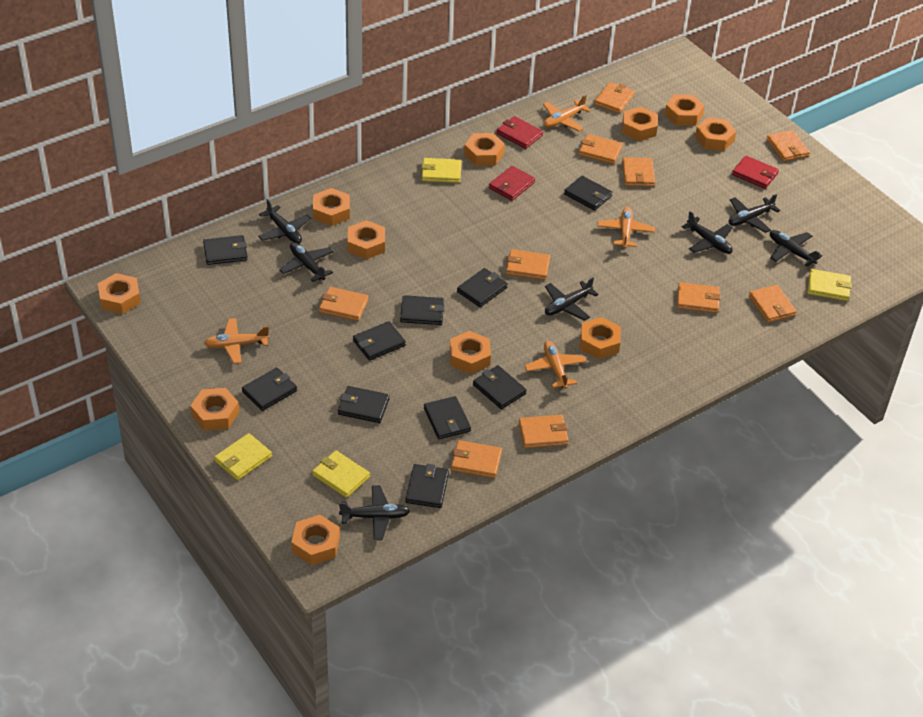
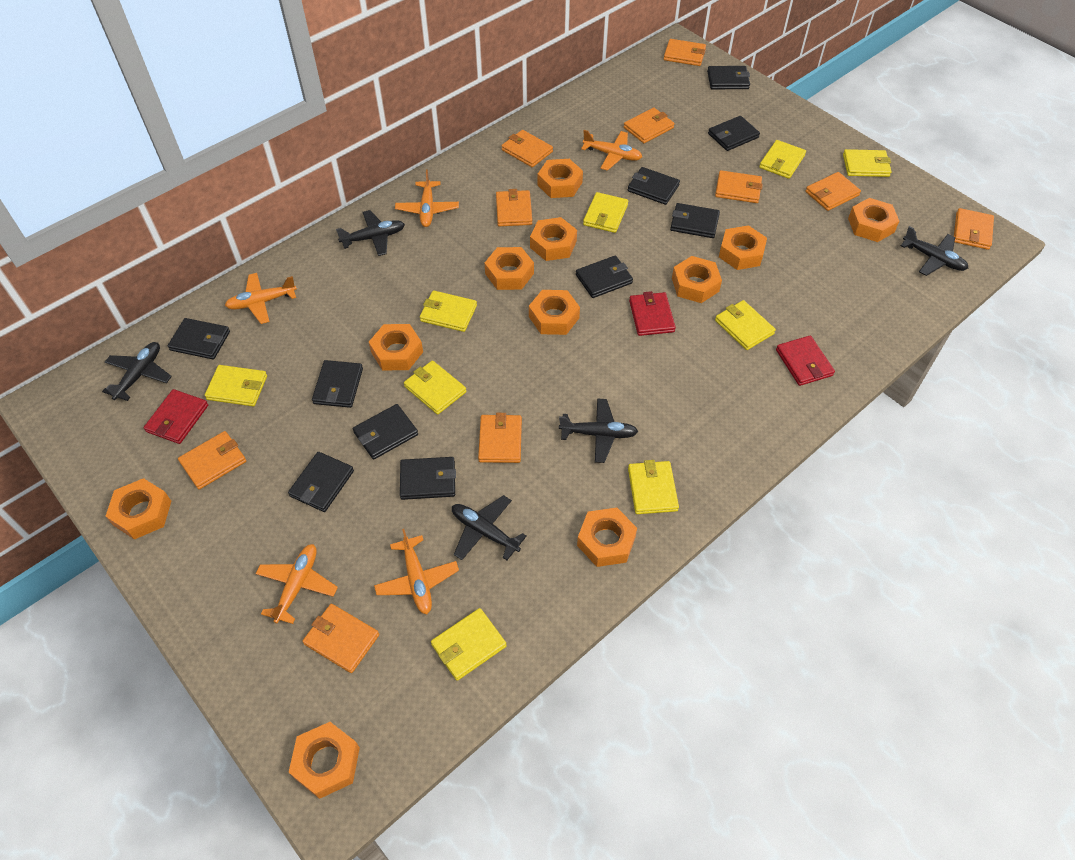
black plane: 7 -> 5
orange plane: 4 -> 5
yellow wallet: 4 -> 9

